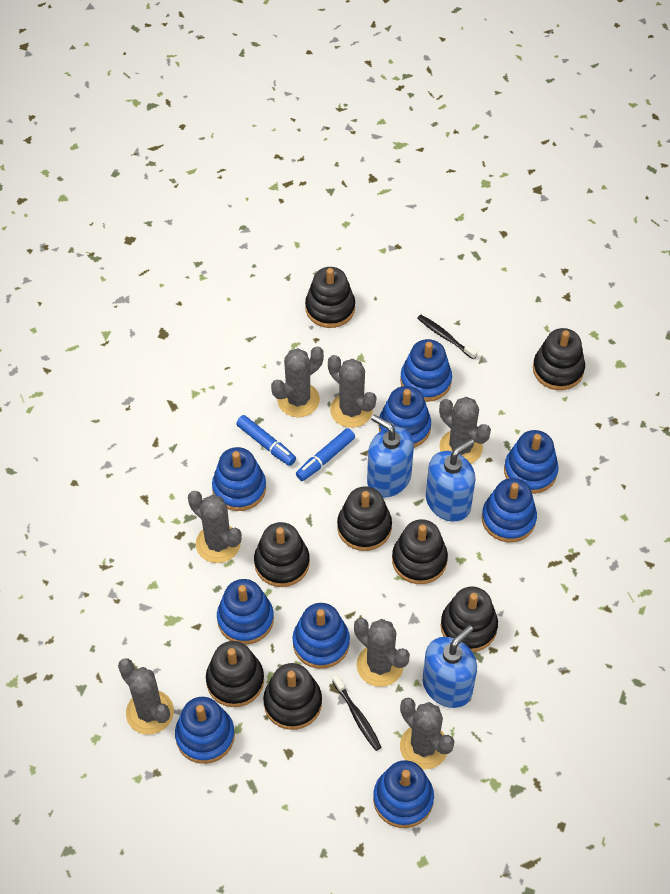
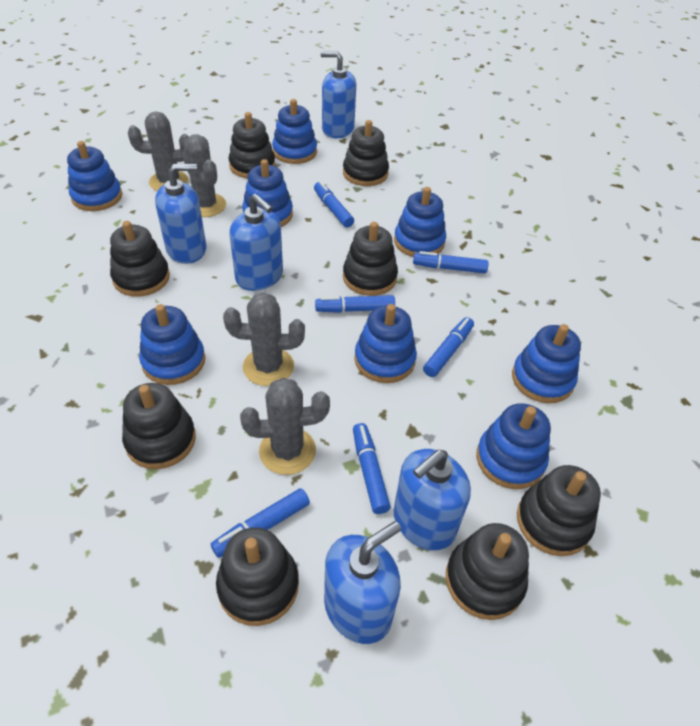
black toothbrush: 2 -> 0
blue marker: 2 -> 6
blue soap dispenser: 3 -> 5
blue stacking toy: 9 -> 8
grey cactus: 7 -> 4

